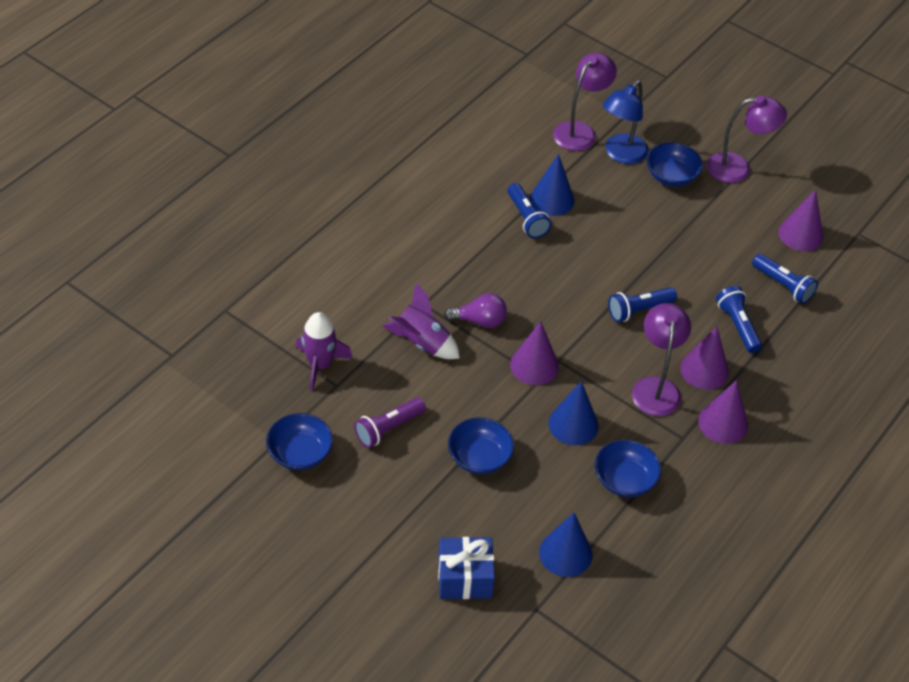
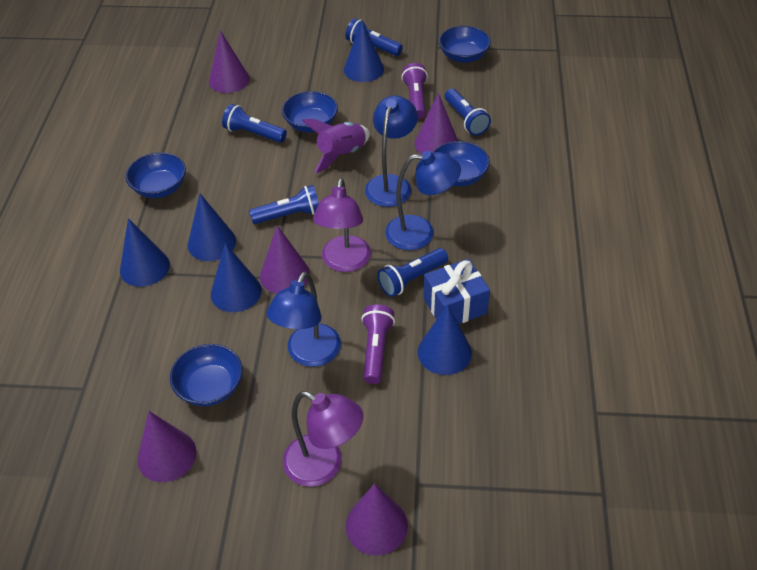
blue bowl: 4 -> 5
blue cone: 3 -> 5
blue flashlight: 4 -> 5
blue lamp: 1 -> 3
purple cone: 4 -> 5
purple flashlight: 1 -> 2
purple lamp: 3 -> 2
purple light bulb: 1 -> 0
purple rocket: 2 -> 1

